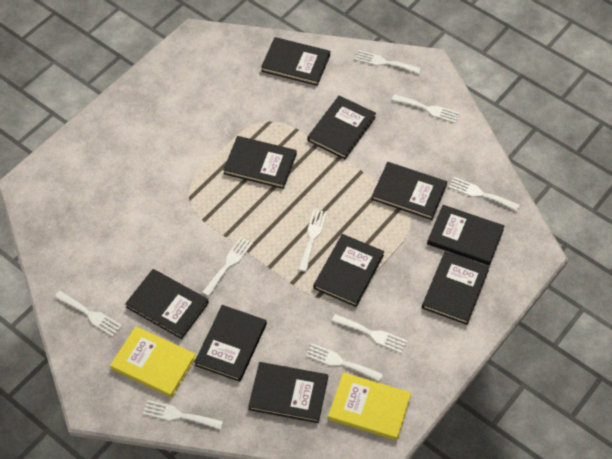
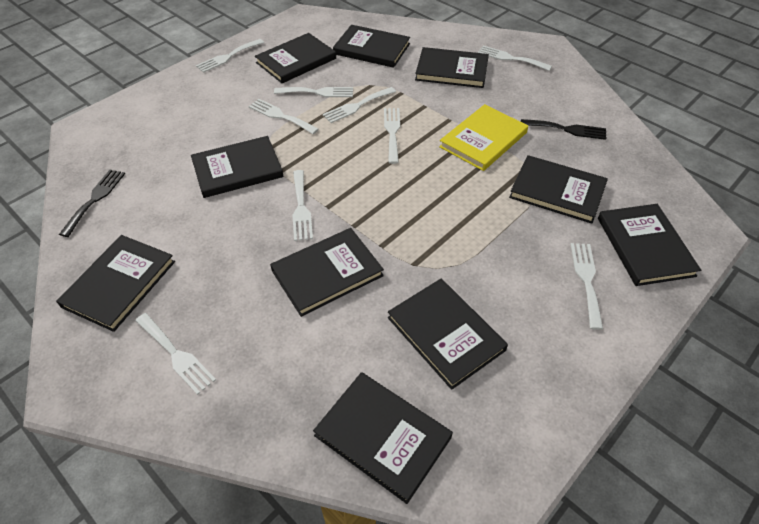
black fork: 0 -> 2
yellow book: 2 -> 1

